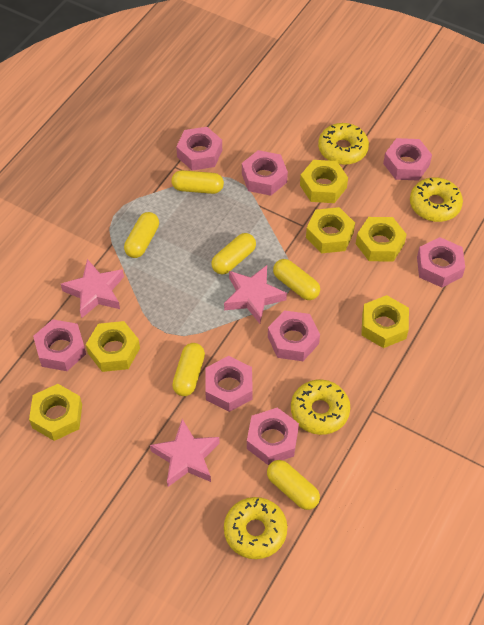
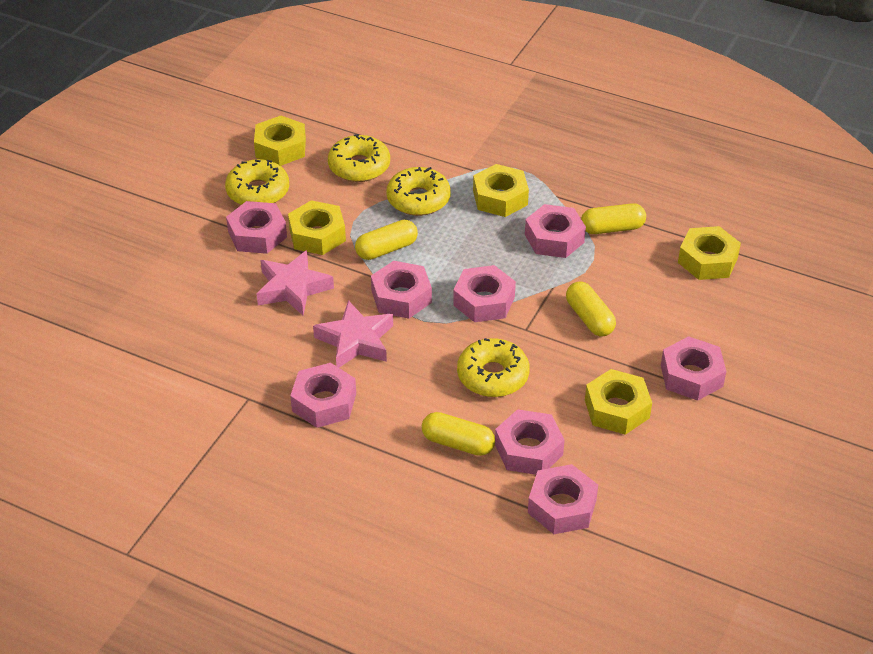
pink star: 3 -> 2
yellow capsule: 6 -> 4
yellow nut: 6 -> 5

